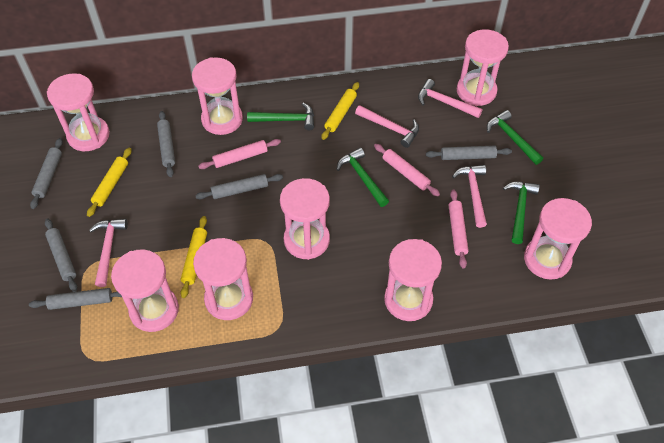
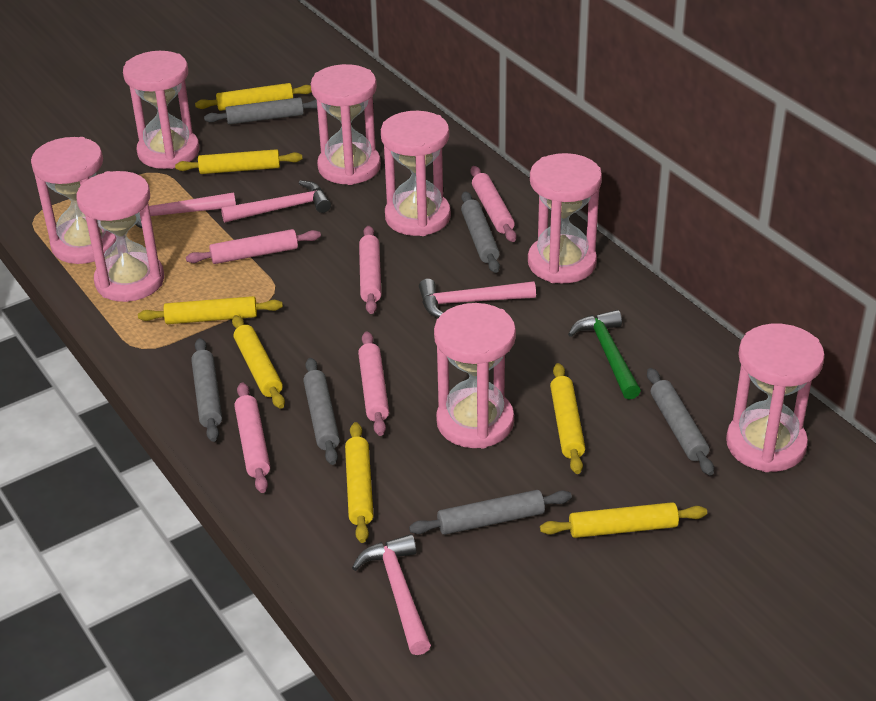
green hammer: 4 -> 1
pink rolling pin: 3 -> 5
yellow rolling pin: 3 -> 7

